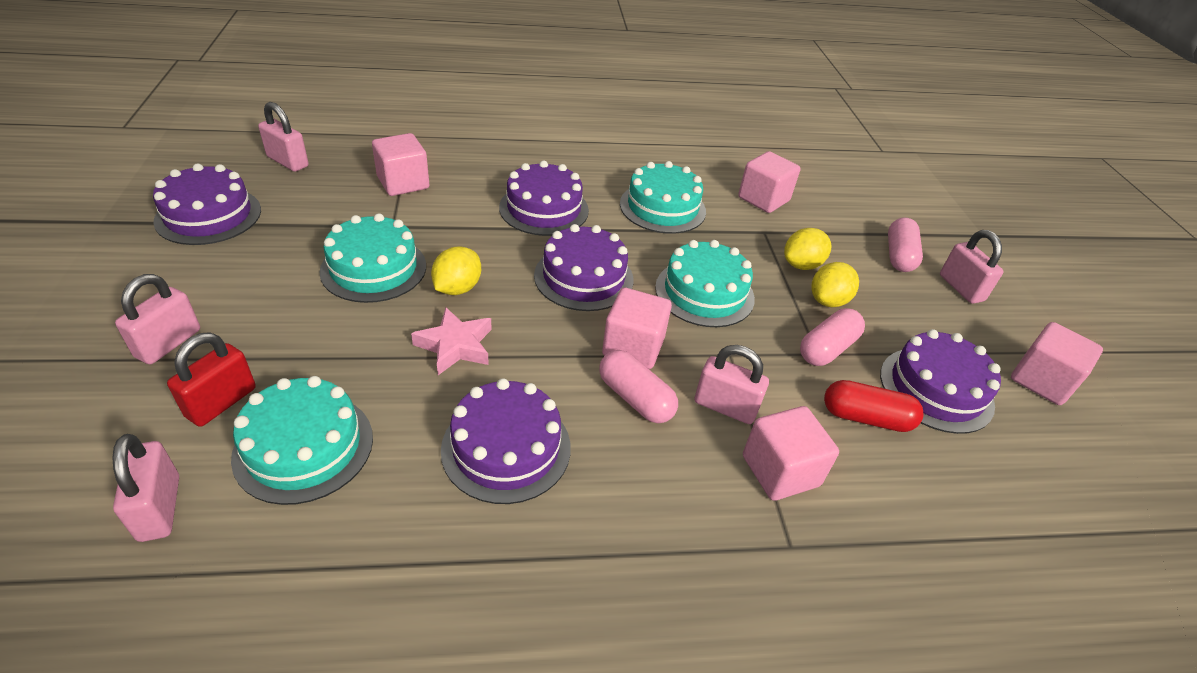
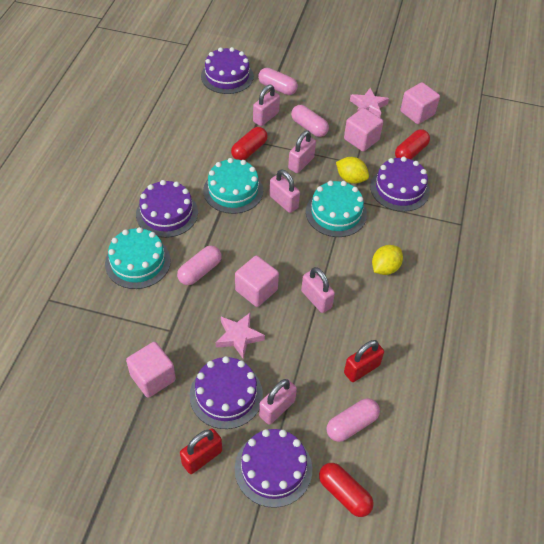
pink capsule: 3 -> 4
pink cube: 5 -> 4
pink star: 1 -> 2
red capsule: 1 -> 3
red padlock: 1 -> 2
turquoise cake: 4 -> 3
yellow lemon: 3 -> 2

